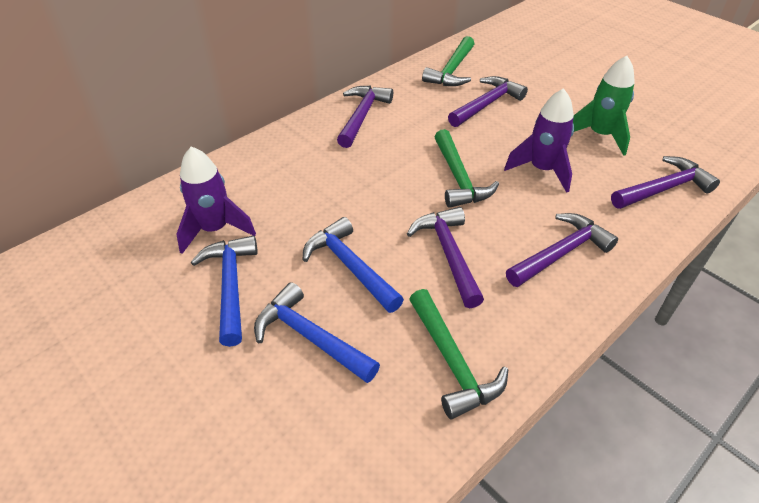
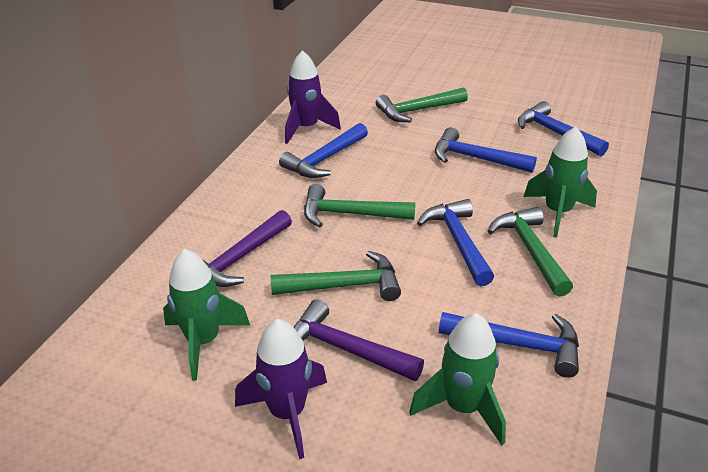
blue hammer: 3 -> 5
green hammer: 3 -> 4
green rocket: 1 -> 3
purple hammer: 5 -> 2

